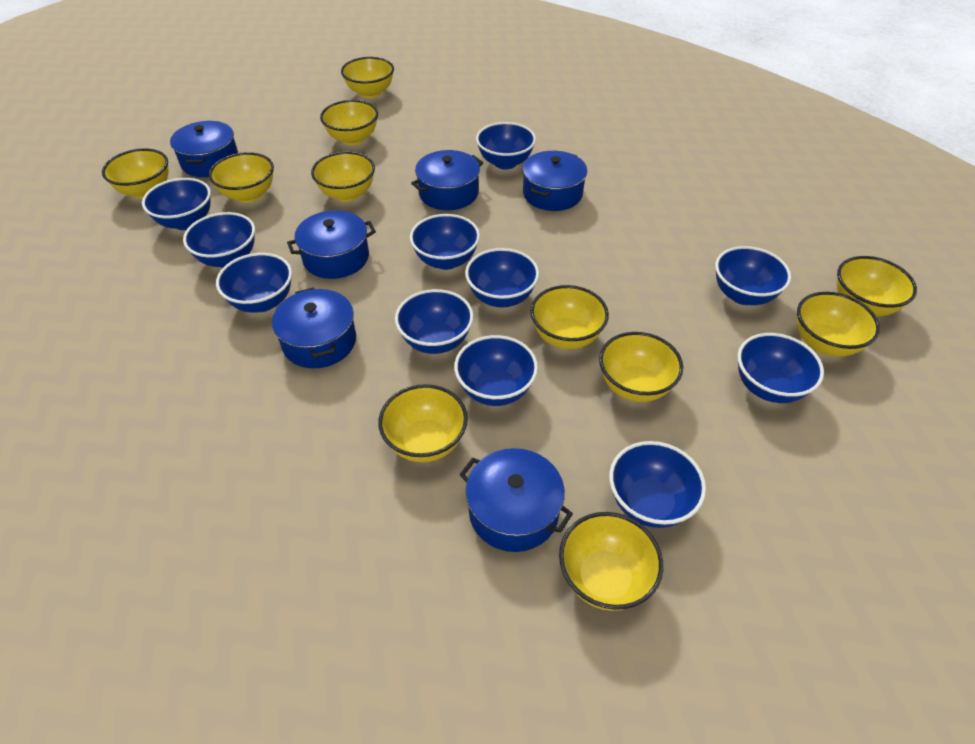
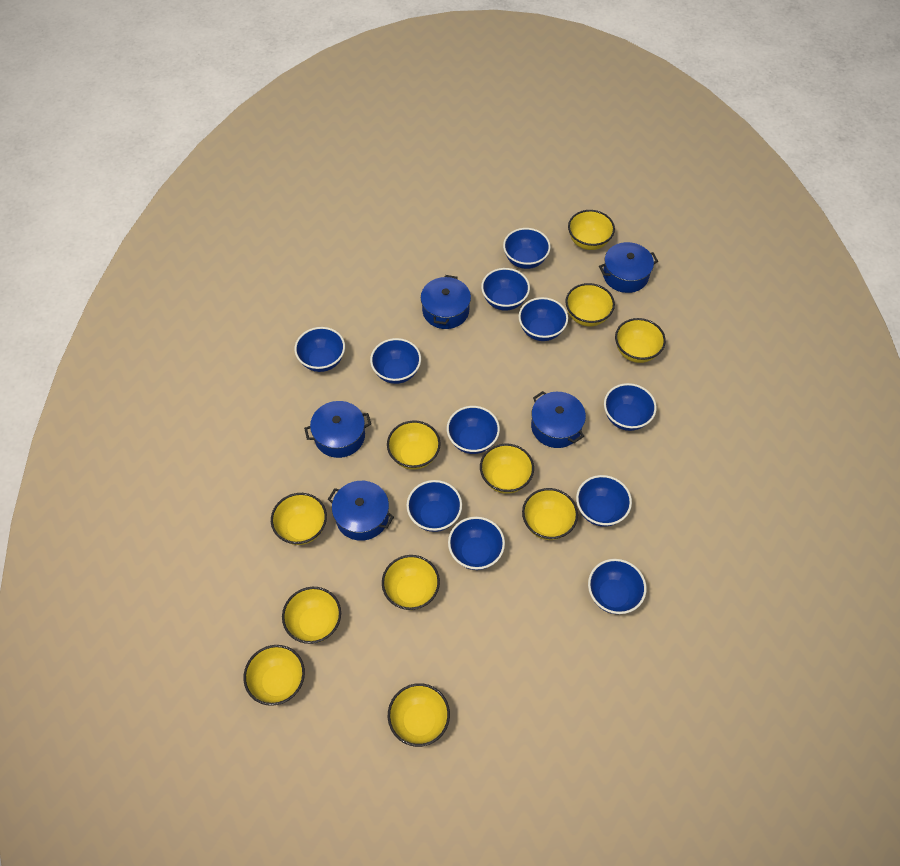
blue pot: 6 -> 5

